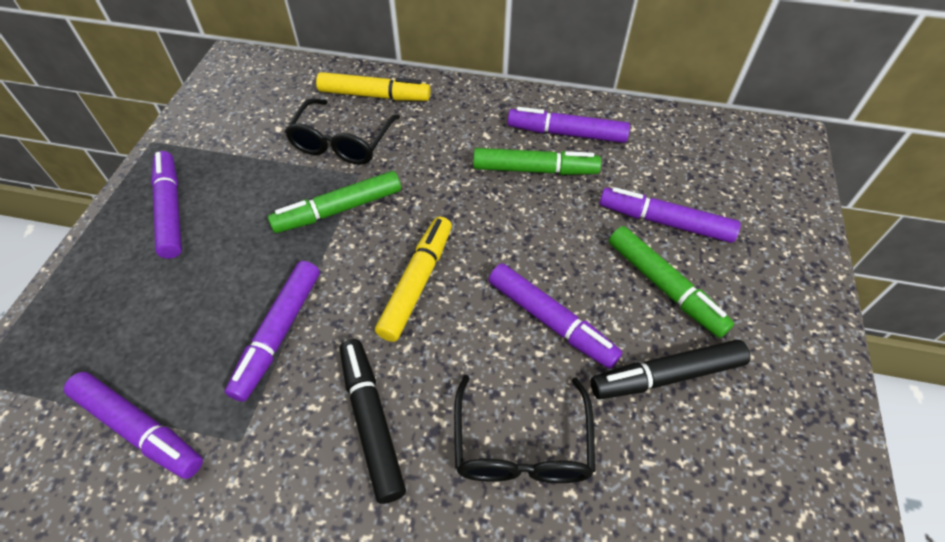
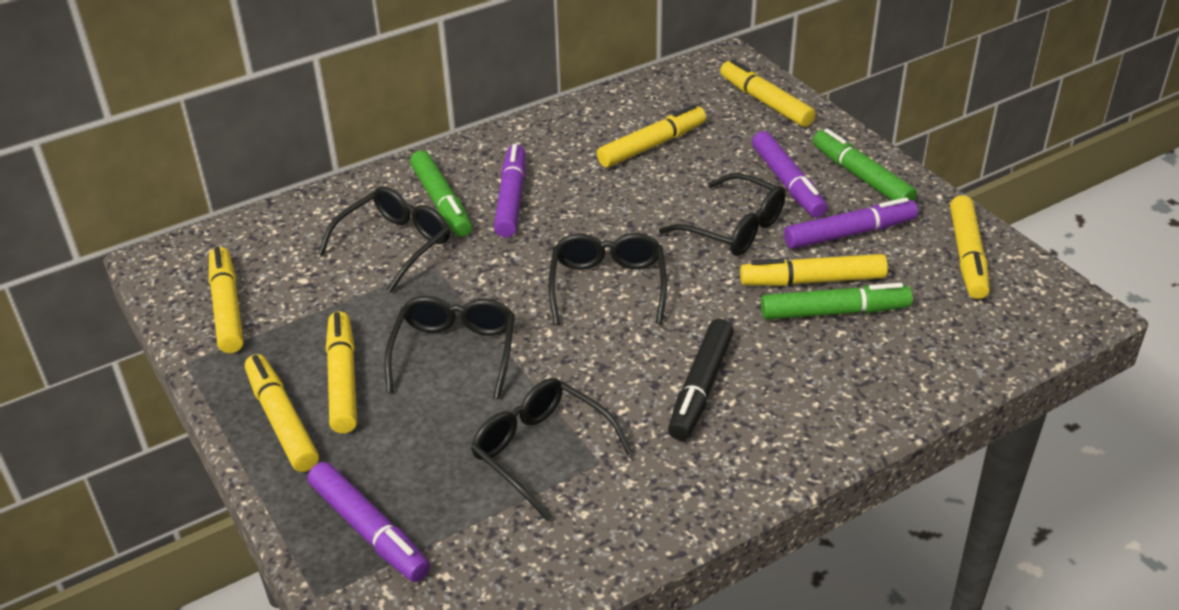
black glasses: 2 -> 5
black marker: 2 -> 1
purple marker: 6 -> 4
yellow marker: 2 -> 7

